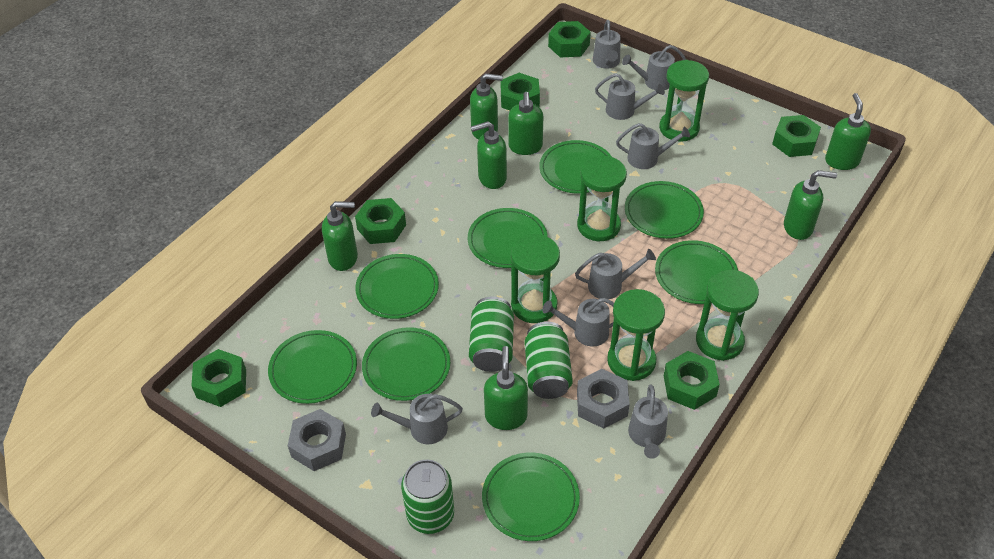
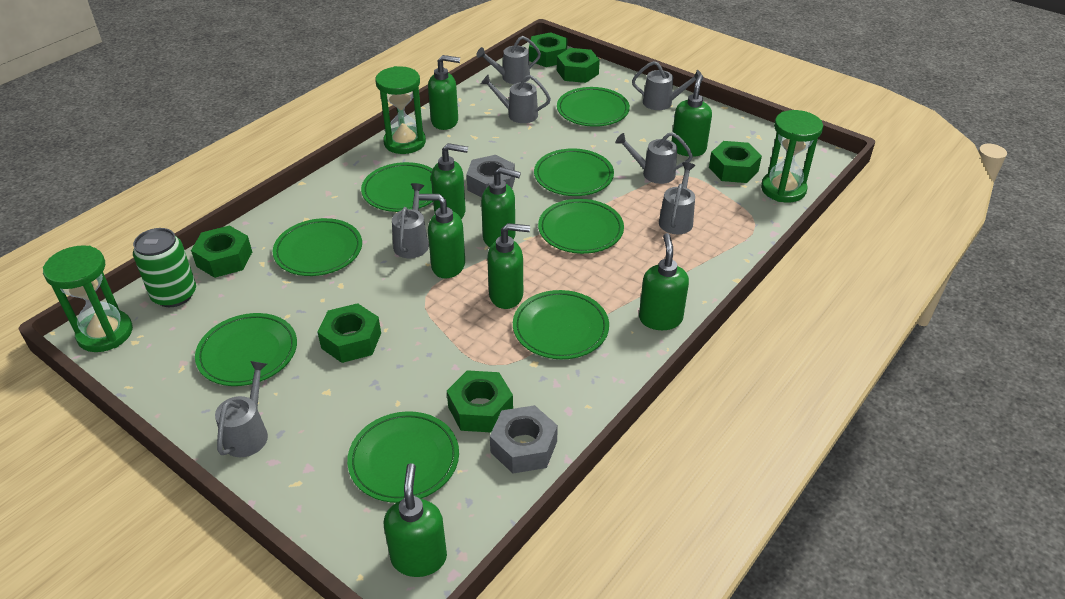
green can: 3 -> 1
green hourglass: 5 -> 3
green soap dispenser: 7 -> 8
grey watering can: 8 -> 7

